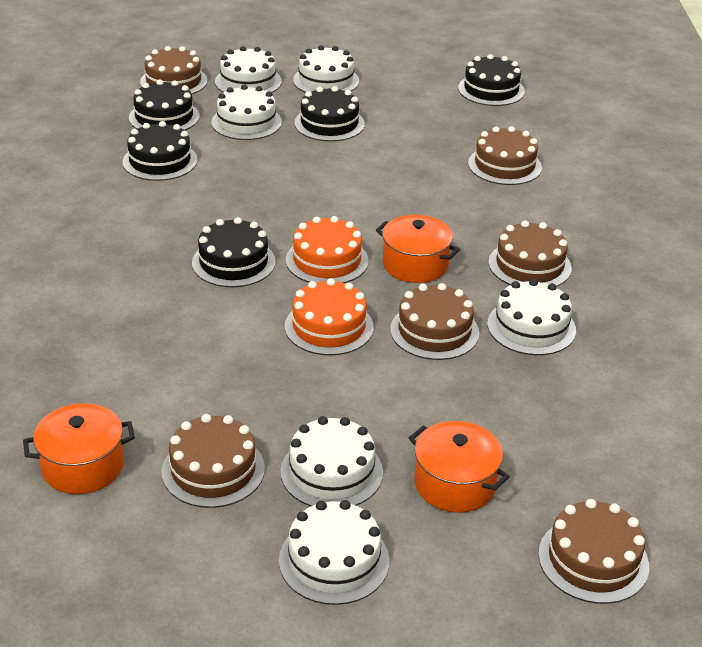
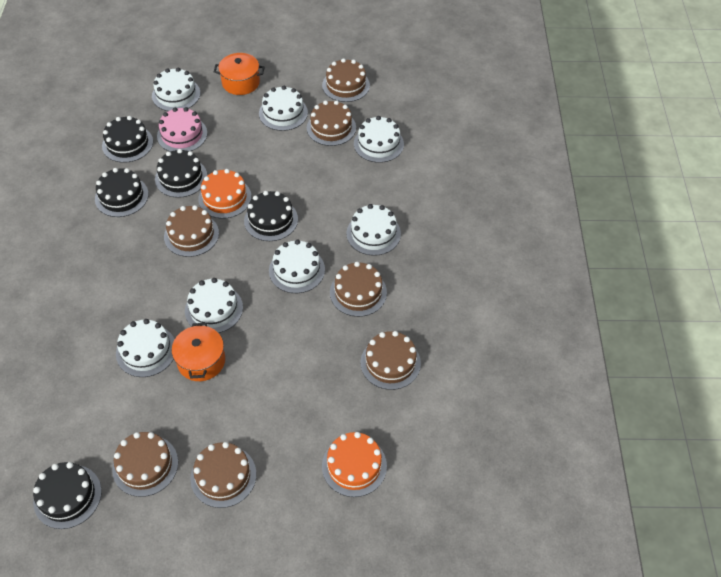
brown cake: 6 -> 7
orange pot: 3 -> 2
pink cake: 0 -> 1
white cake: 6 -> 7

